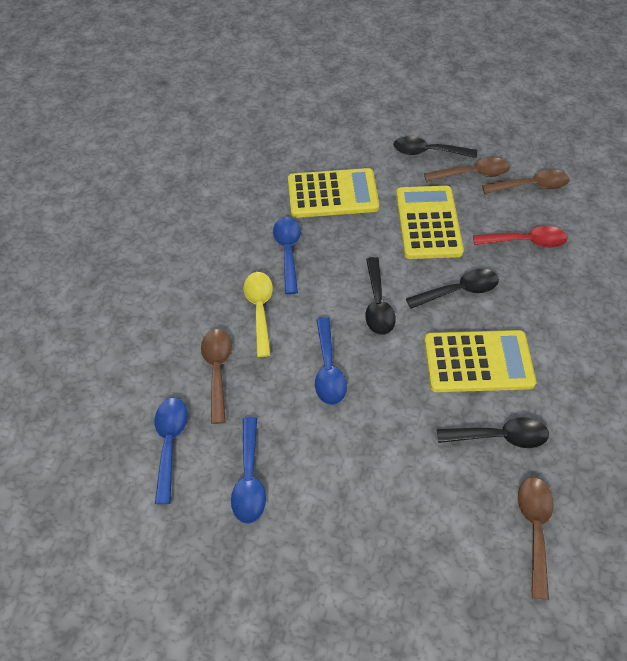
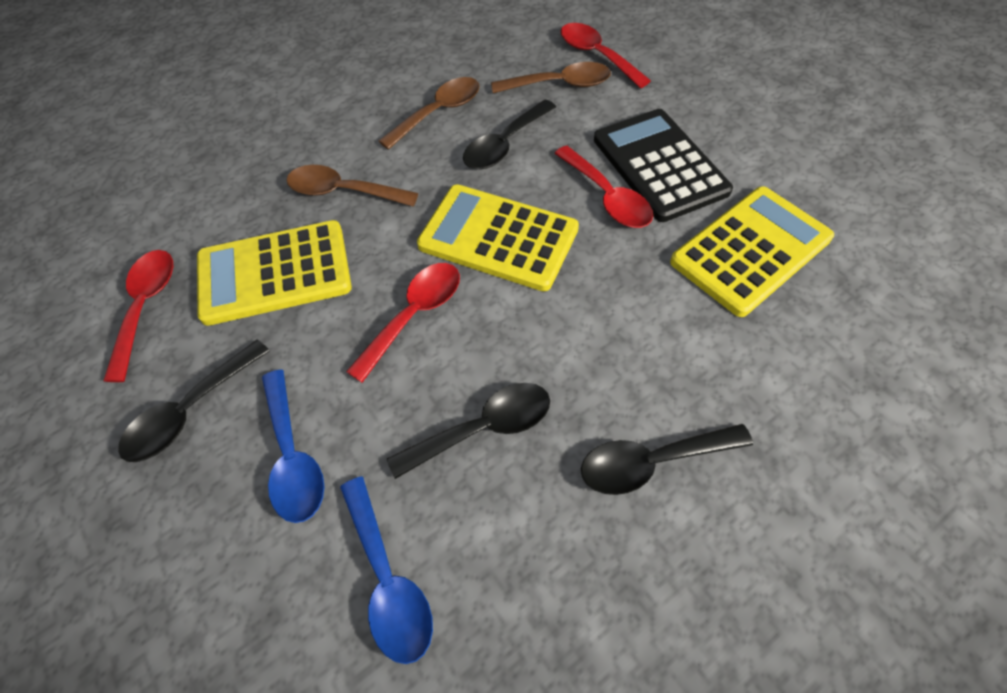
black calculator: 0 -> 1
blue spoon: 4 -> 2
brown spoon: 4 -> 3
red spoon: 1 -> 4
yellow spoon: 1 -> 0

